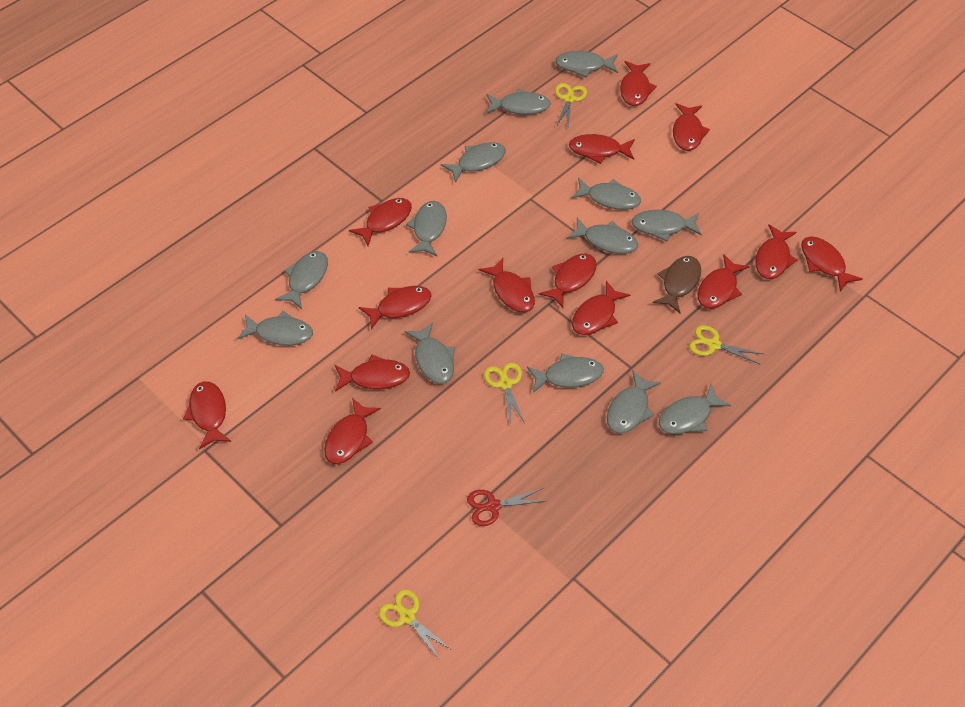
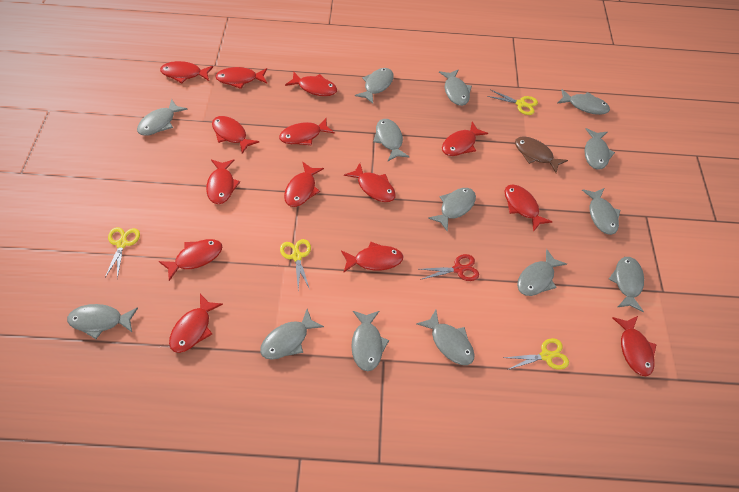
grey fish: 13 -> 14

